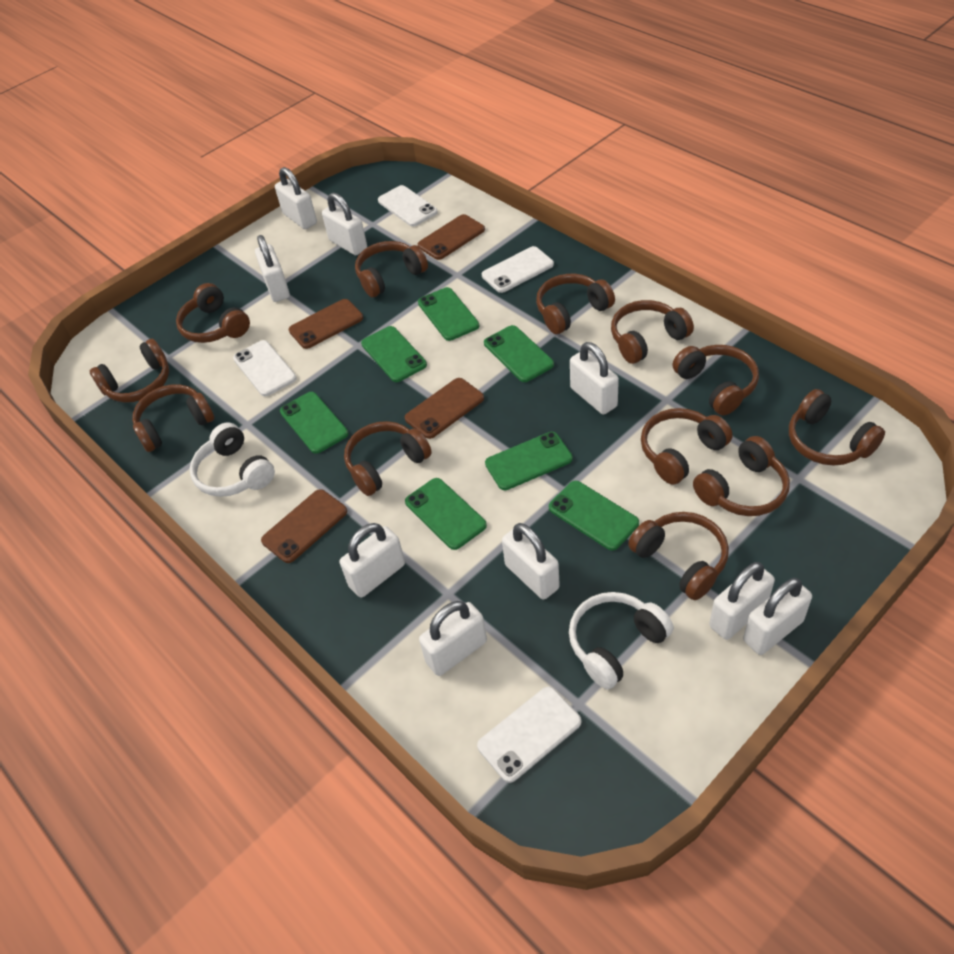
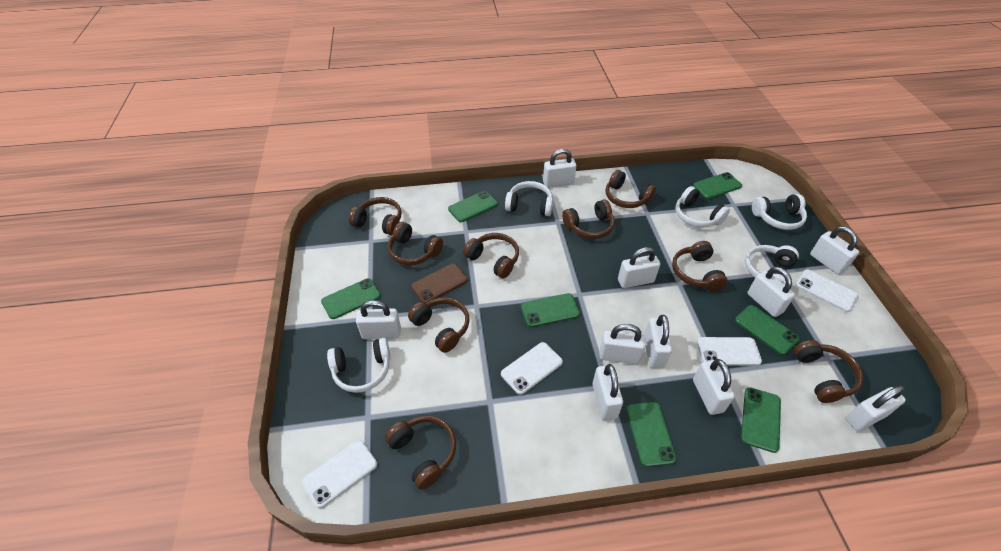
brown headphones: 12 -> 9
brown phone: 4 -> 1
white headphones: 2 -> 5
white padlock: 9 -> 10

